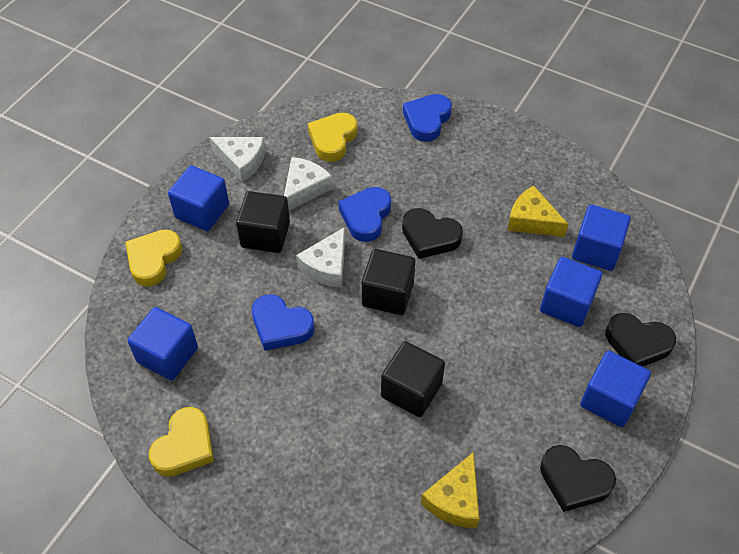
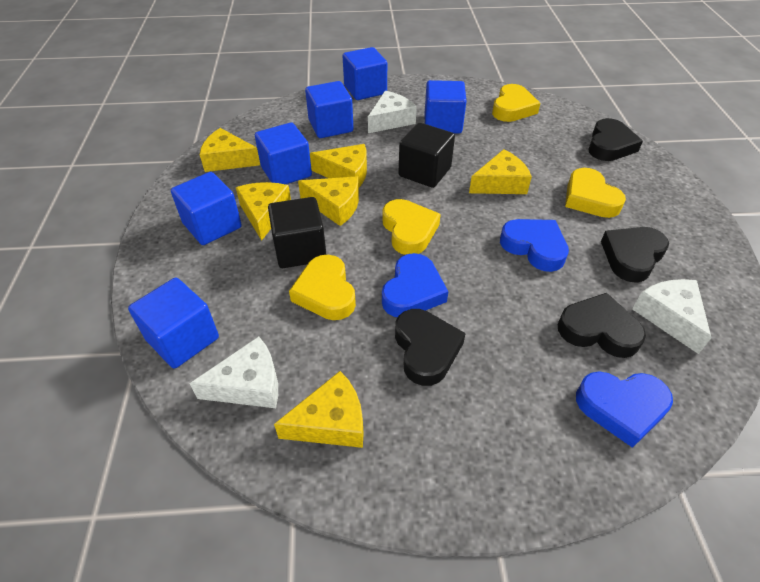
black cube: 3 -> 2
black heart: 3 -> 4
blue cube: 5 -> 6
yellow cheese: 2 -> 6
yellow heart: 3 -> 4

